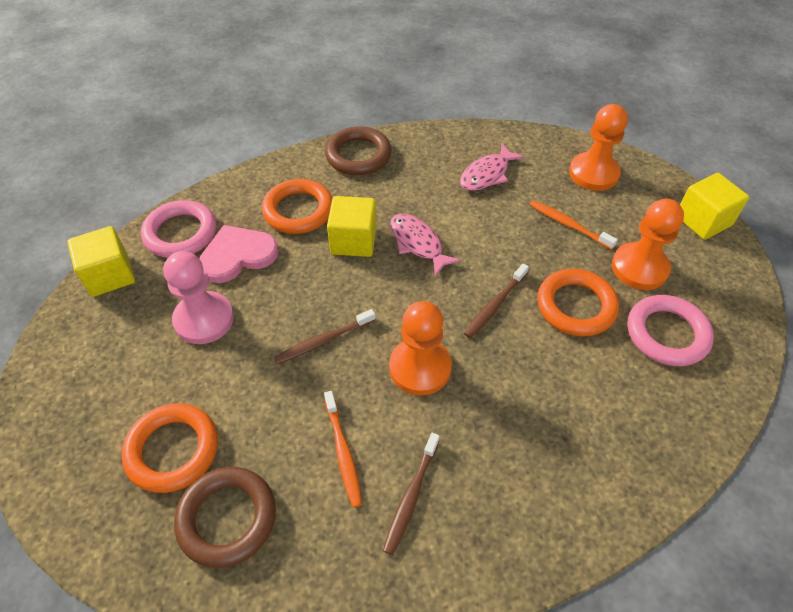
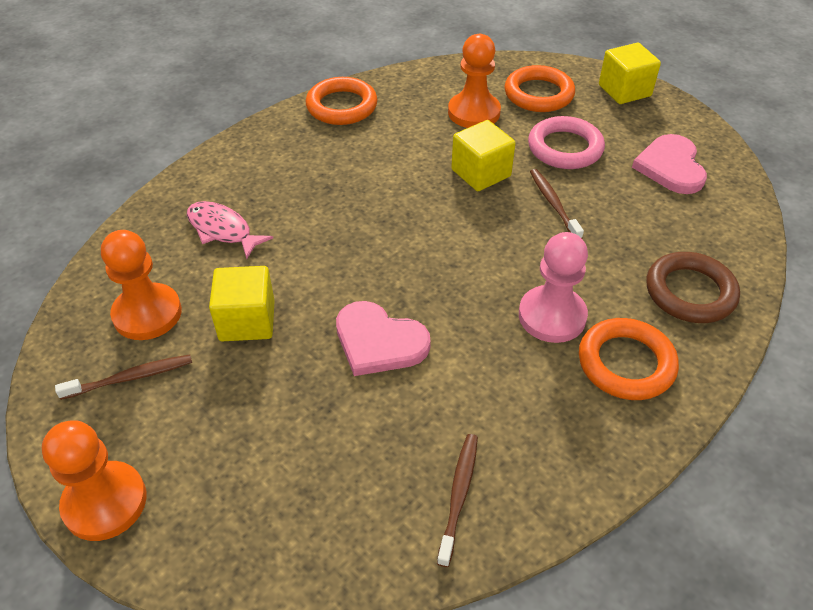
brown ring: 2 -> 1
orange toothbrush: 2 -> 0
pink fish: 2 -> 1
pink heart: 1 -> 2
pink ring: 2 -> 1

